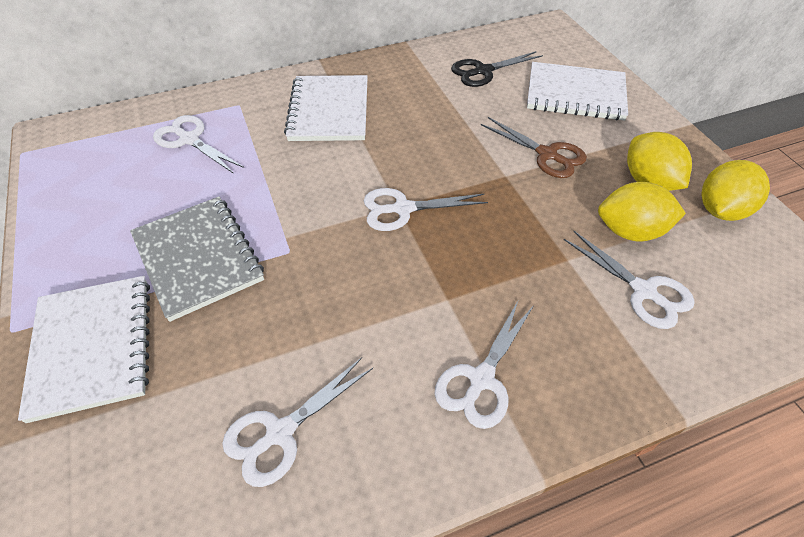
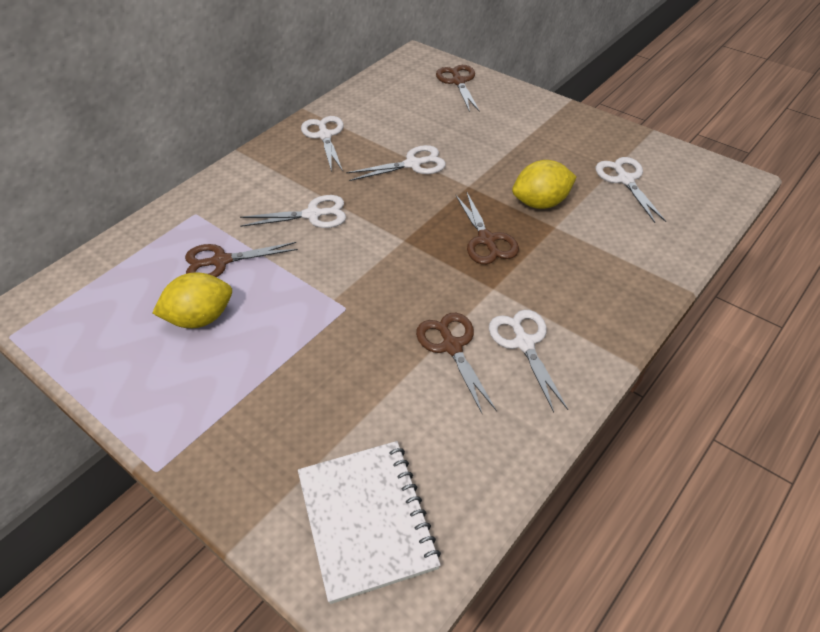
black scissors: 1 -> 0
brown scissors: 1 -> 4
grey notebook: 1 -> 0
white notebook: 3 -> 1
yellow lemon: 3 -> 2

